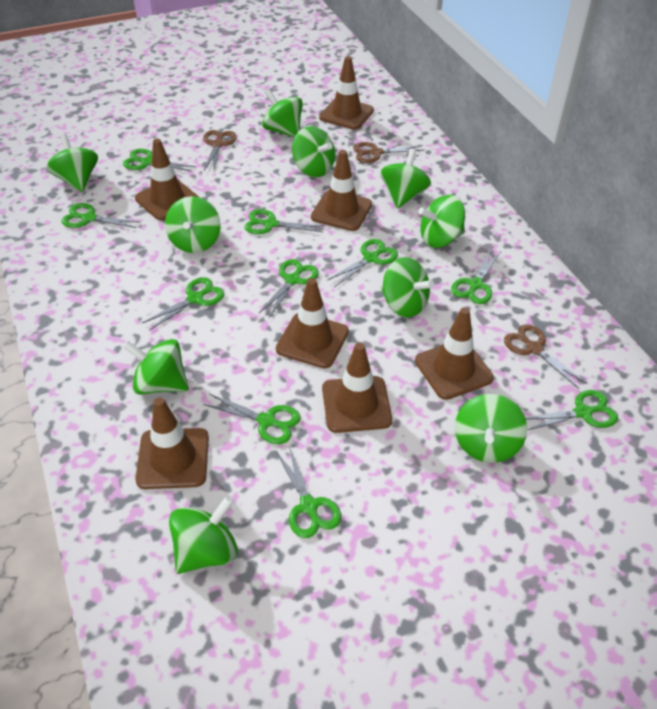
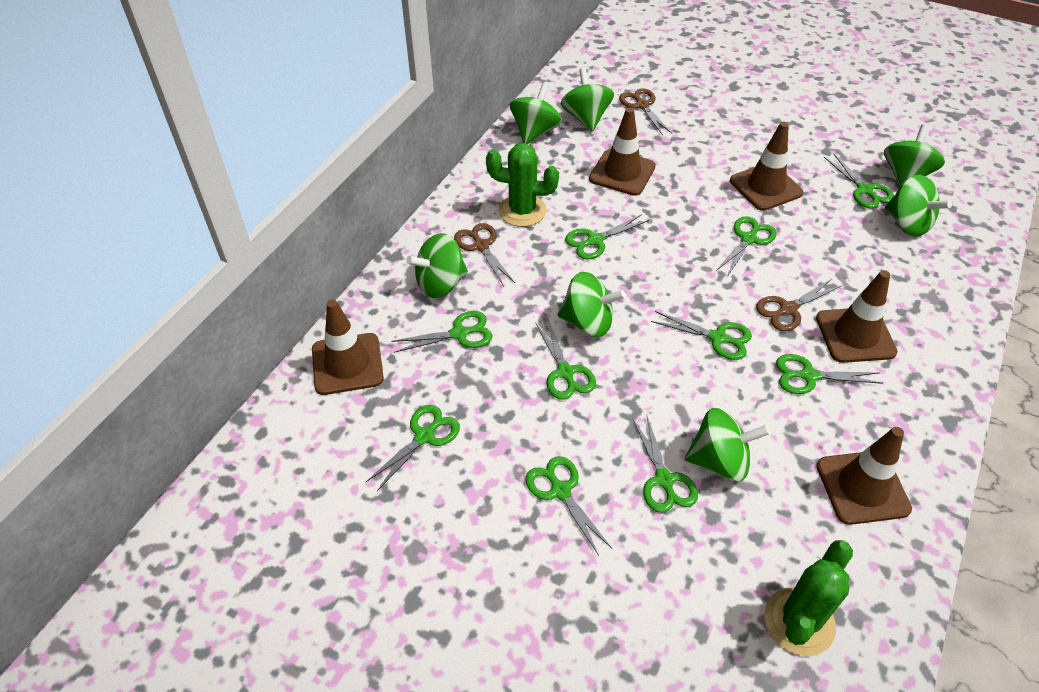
brown traffic cone: 7 -> 5
green cactus: 0 -> 2
green spinning top: 10 -> 7

